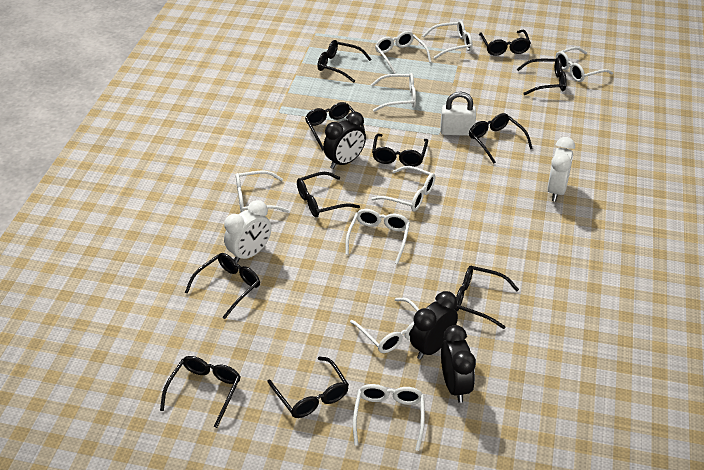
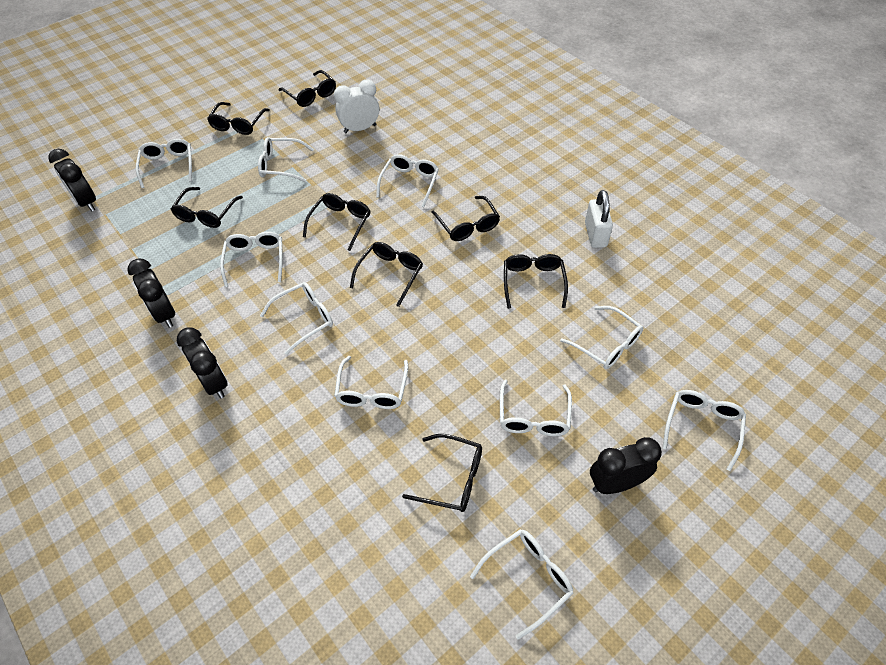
black clock: 3 -> 4
black glasses: 11 -> 8
white clock: 2 -> 1
white glasses: 9 -> 10

